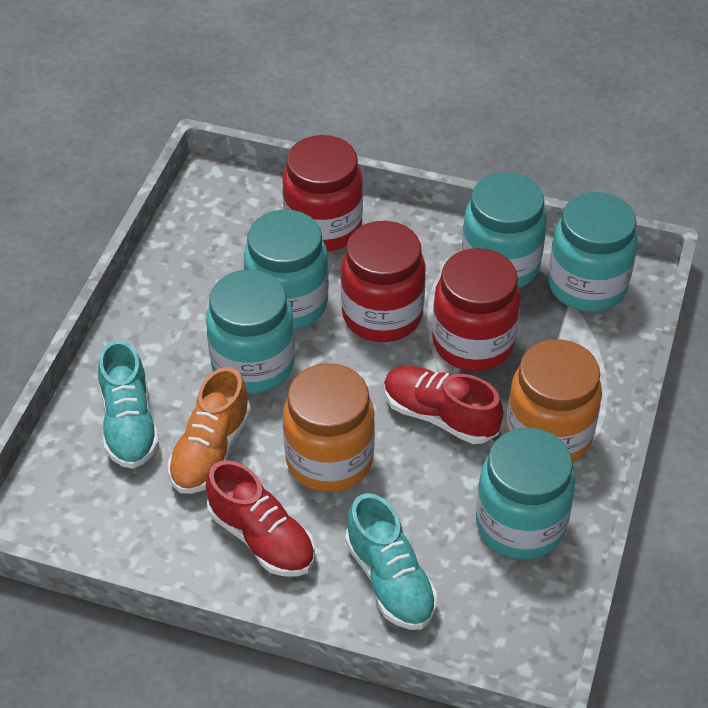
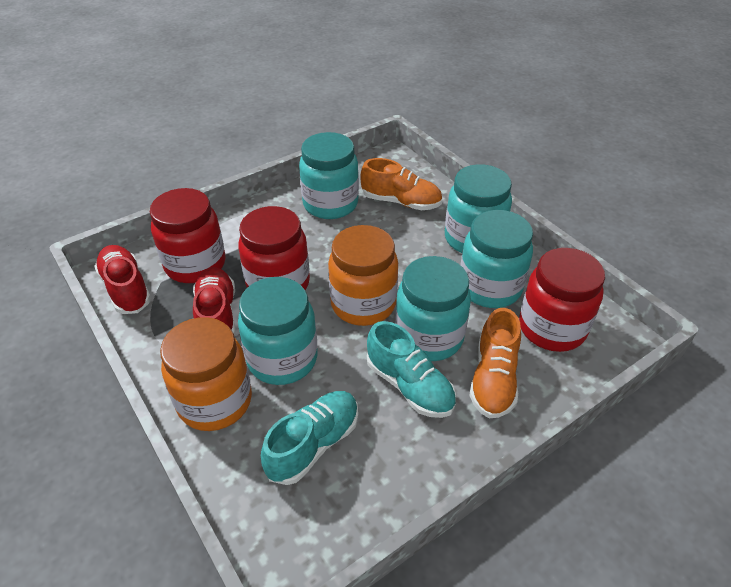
orange shoe: 1 -> 2

